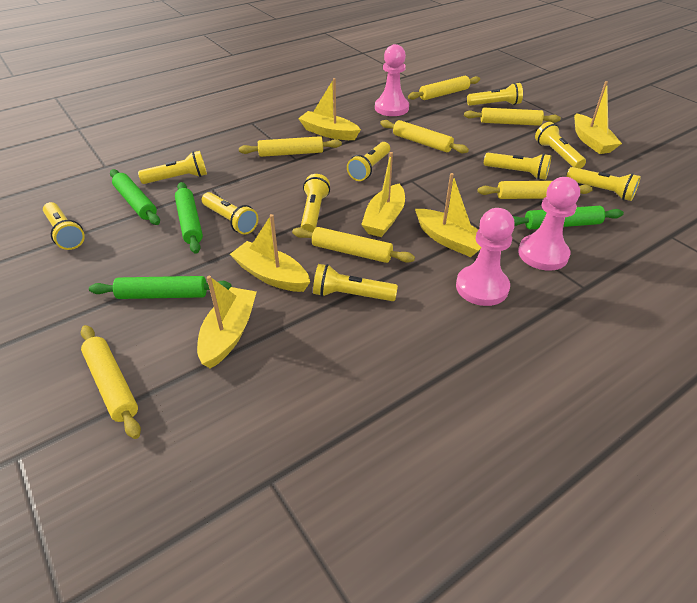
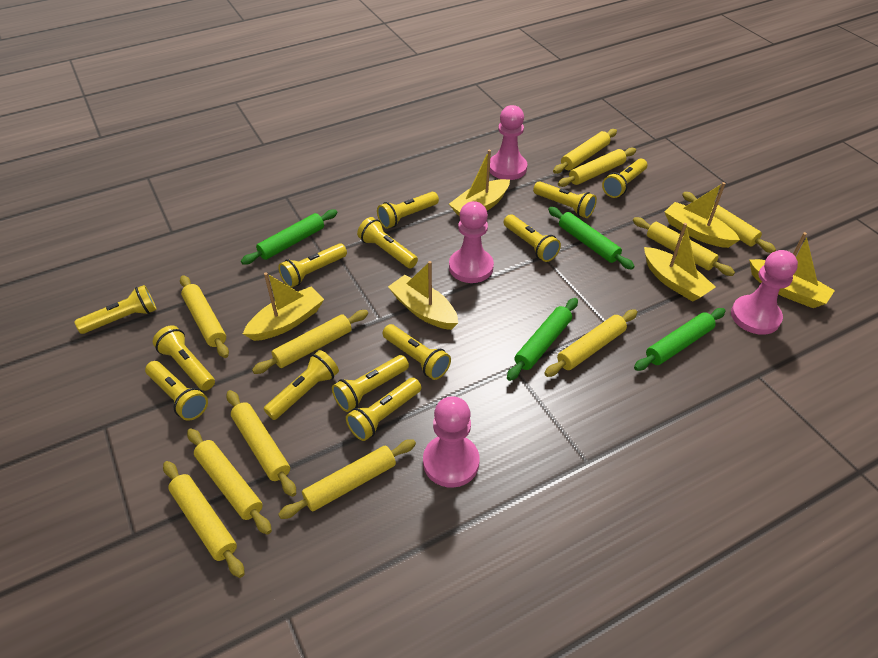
pink pawn: 3 -> 4
yellow flashlight: 10 -> 13
yellow rolling pin: 7 -> 11

